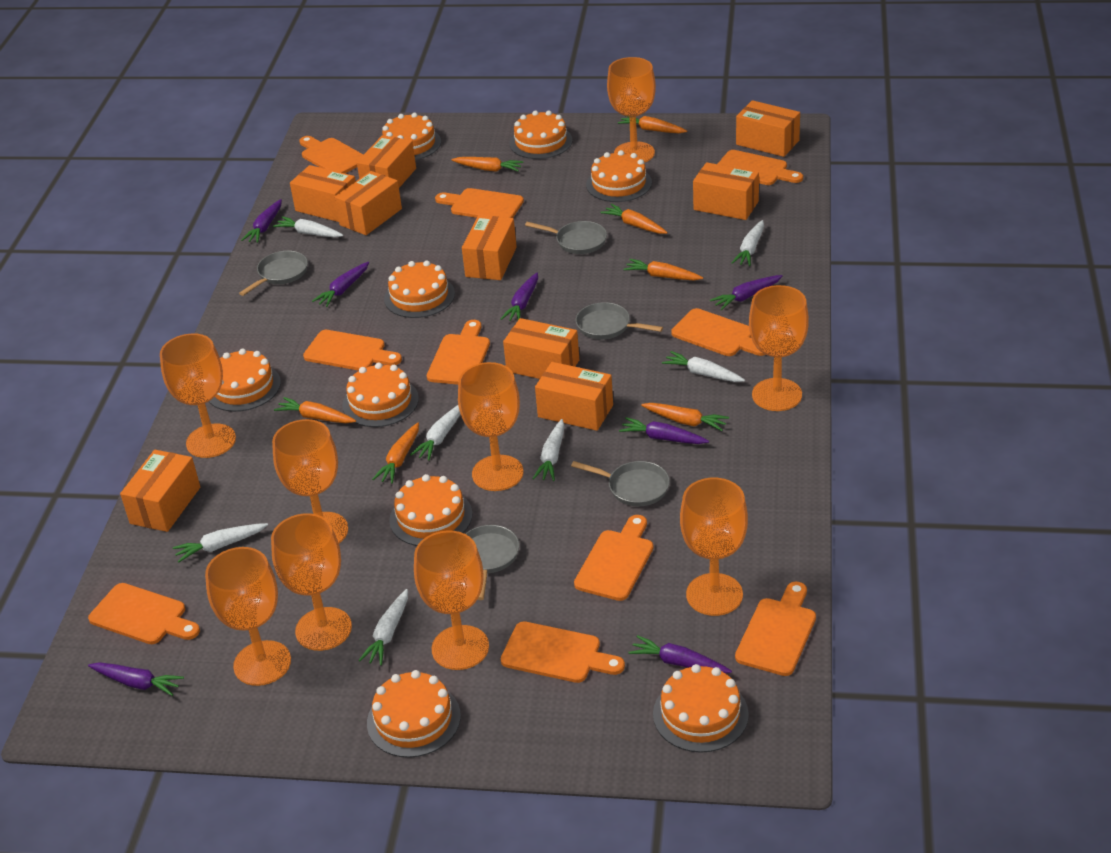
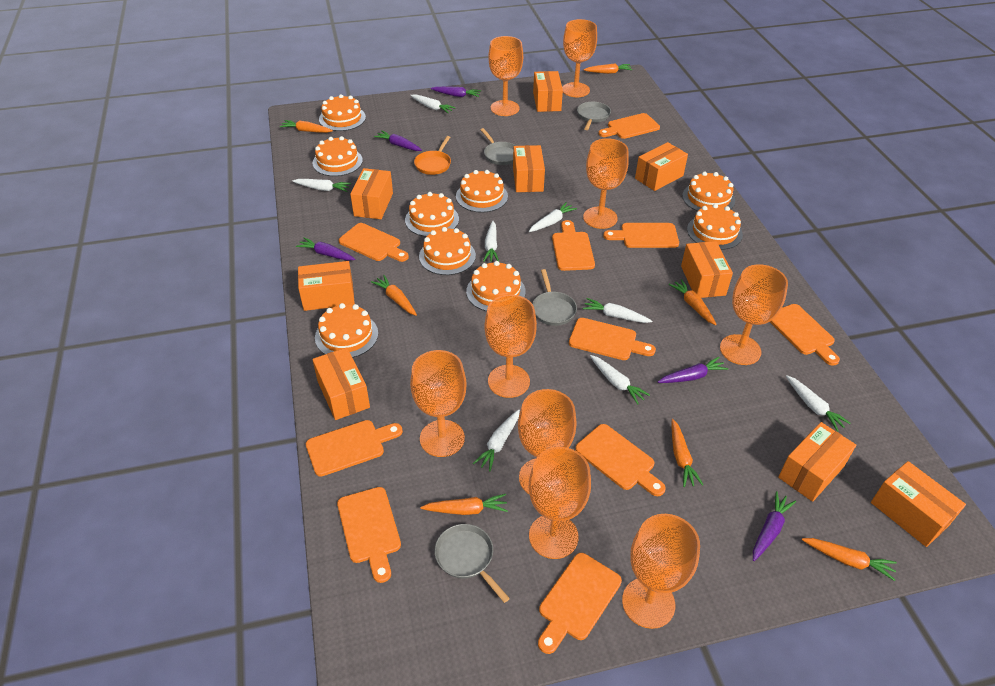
grey pan: 5 -> 4
orange pan: 0 -> 1
purple carrot: 7 -> 5
white carrot: 7 -> 8

